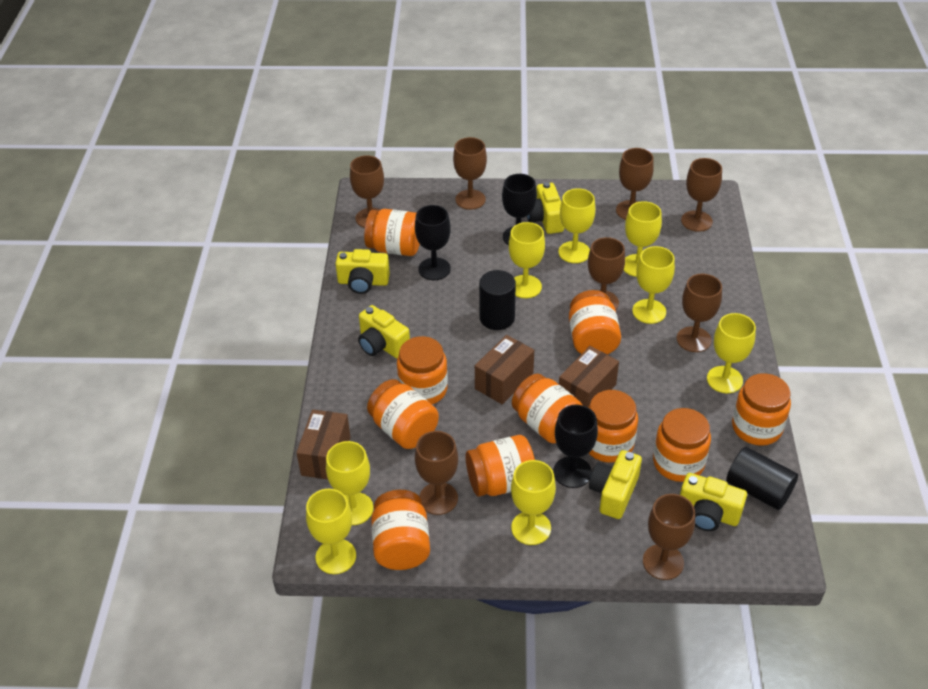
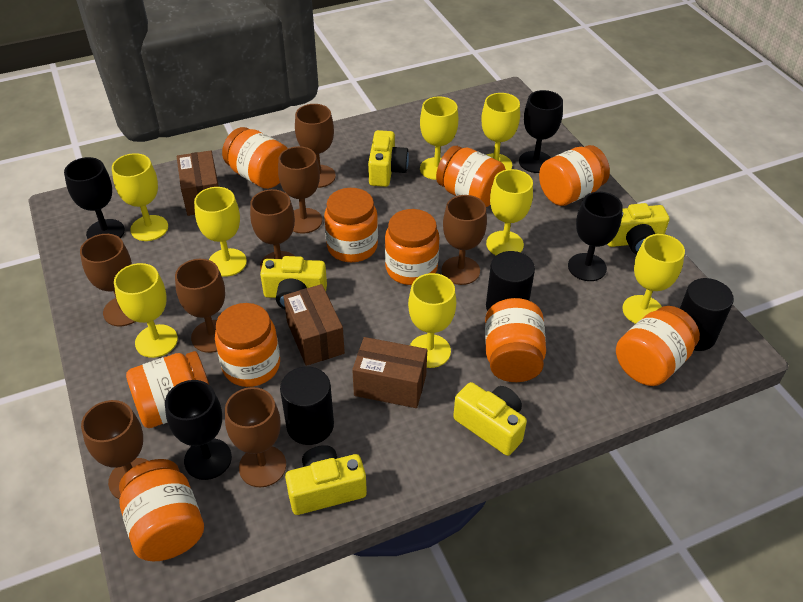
black cylinder: 2 -> 3
black goblet: 3 -> 4

